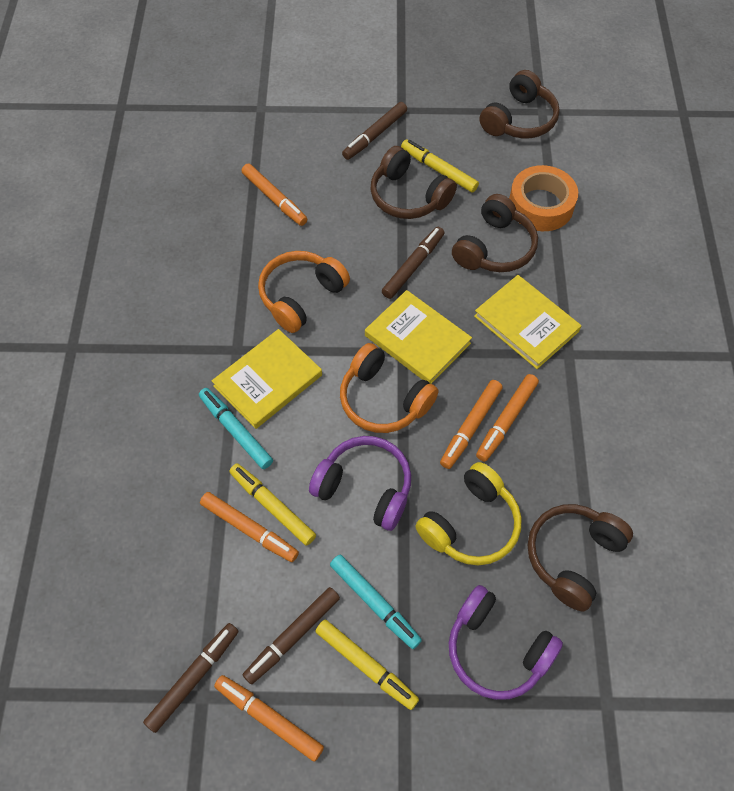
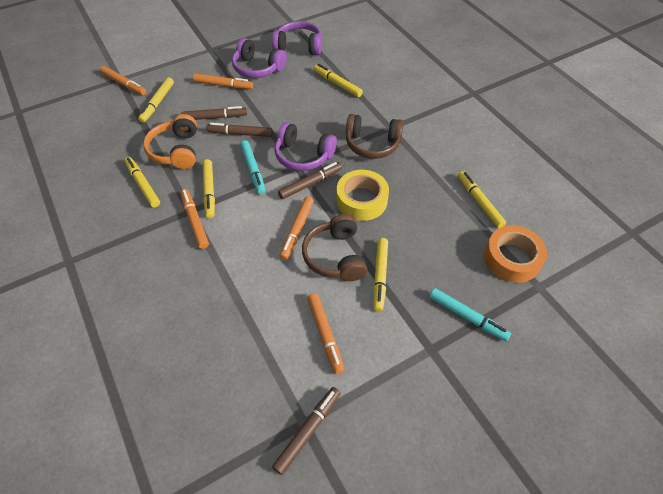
brown headphones: 4 -> 2
orange headphones: 2 -> 1
purple headphones: 2 -> 3
yellow book: 3 -> 0
yellow headphones: 1 -> 0
yellow marker: 3 -> 6
yellow tape: 0 -> 1

